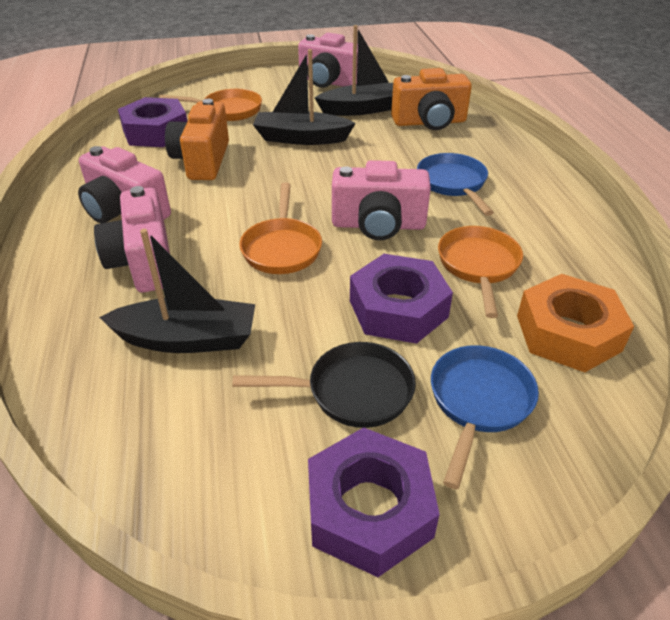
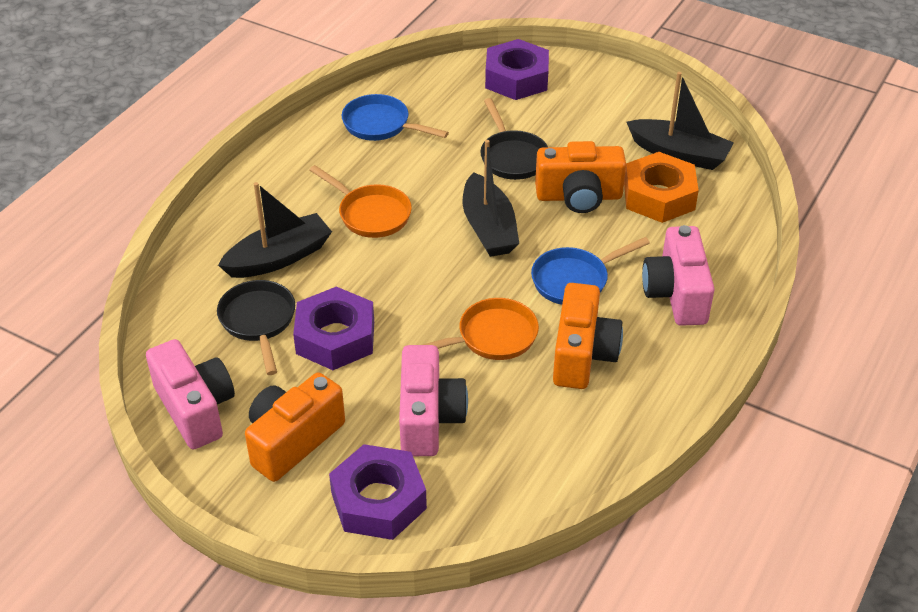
black pan: 1 -> 2
orange camera: 2 -> 3
orange pan: 3 -> 2
pink camera: 4 -> 3

